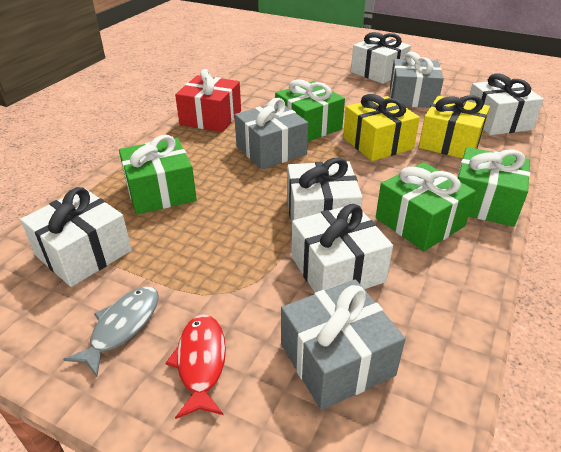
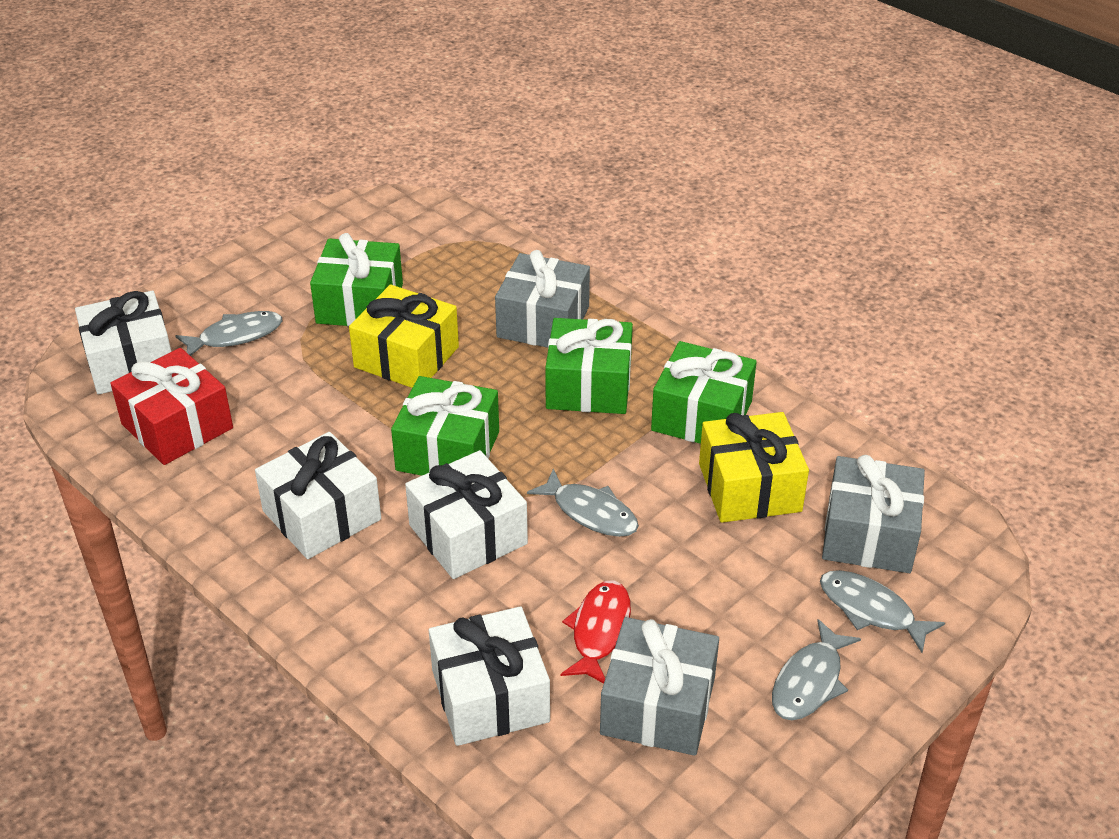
grey fish: 1 -> 4
white gift: 5 -> 4

